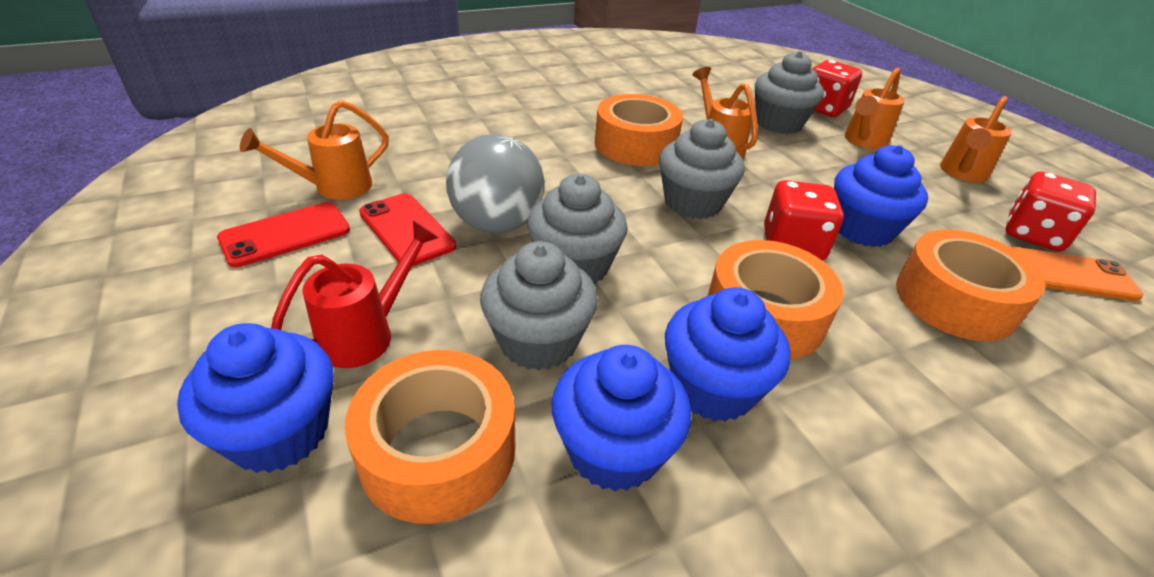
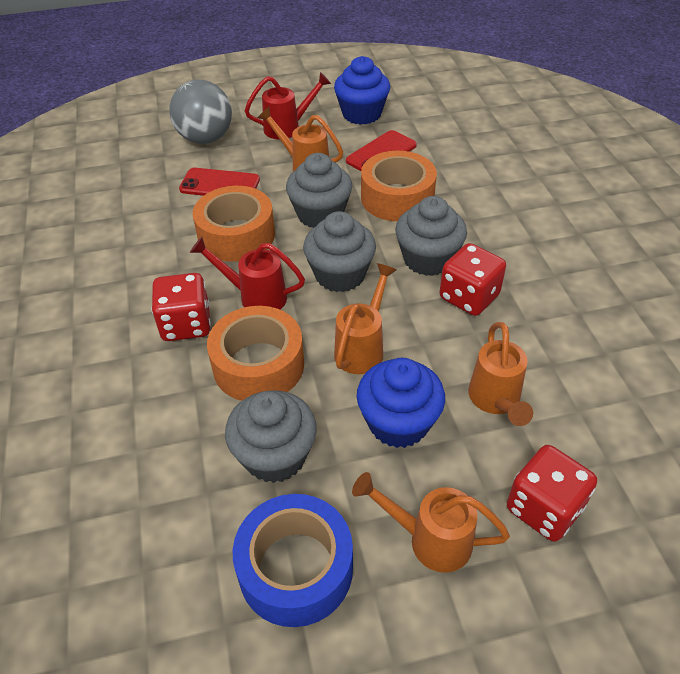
blue cupcake: 4 -> 2
blue tape: 0 -> 1
orange phone: 1 -> 0
orange tape: 4 -> 3
red watering can: 1 -> 2

